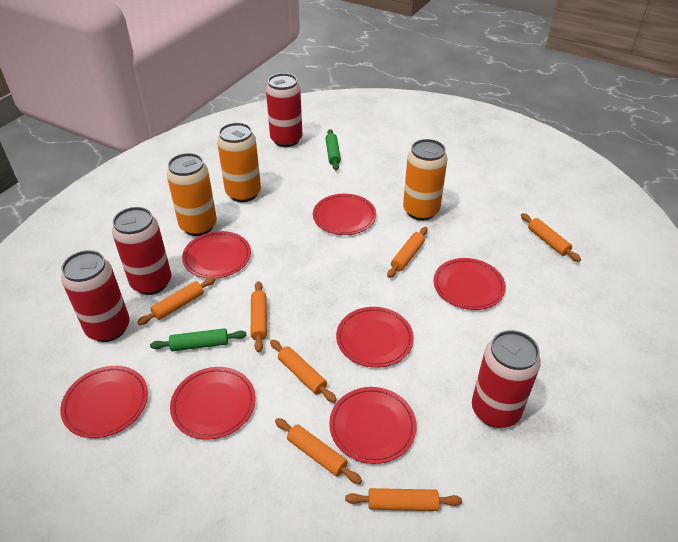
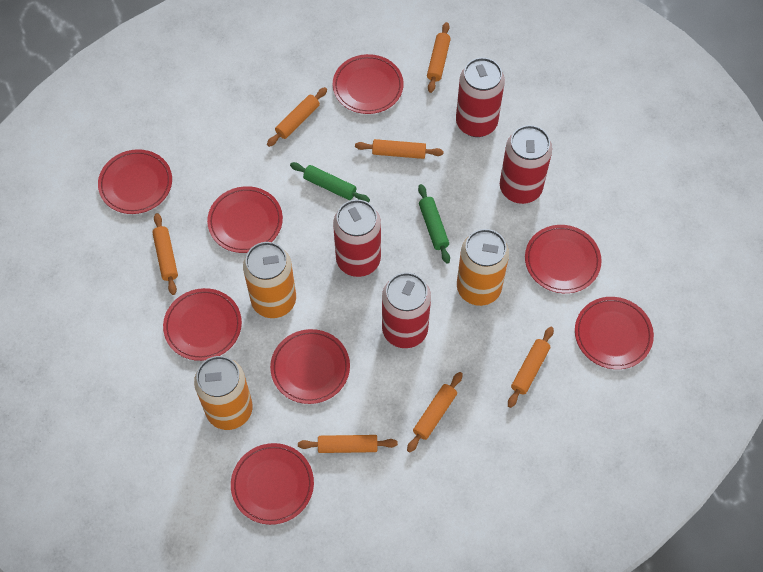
red plate: 7 -> 8

